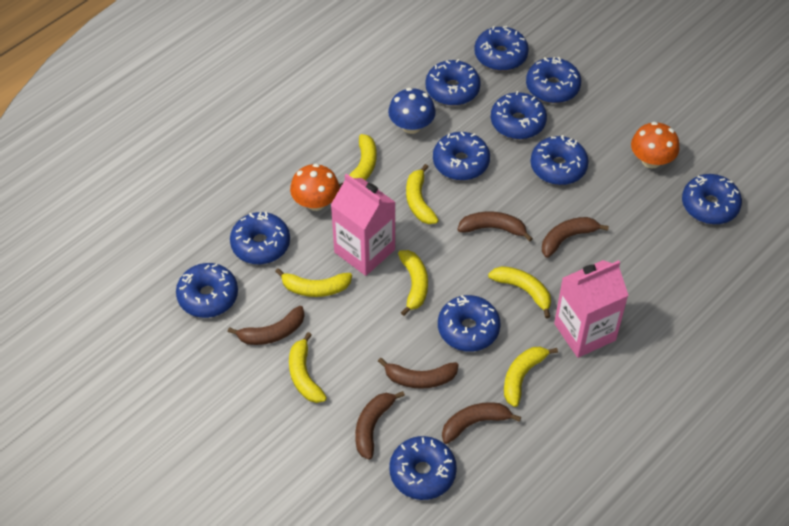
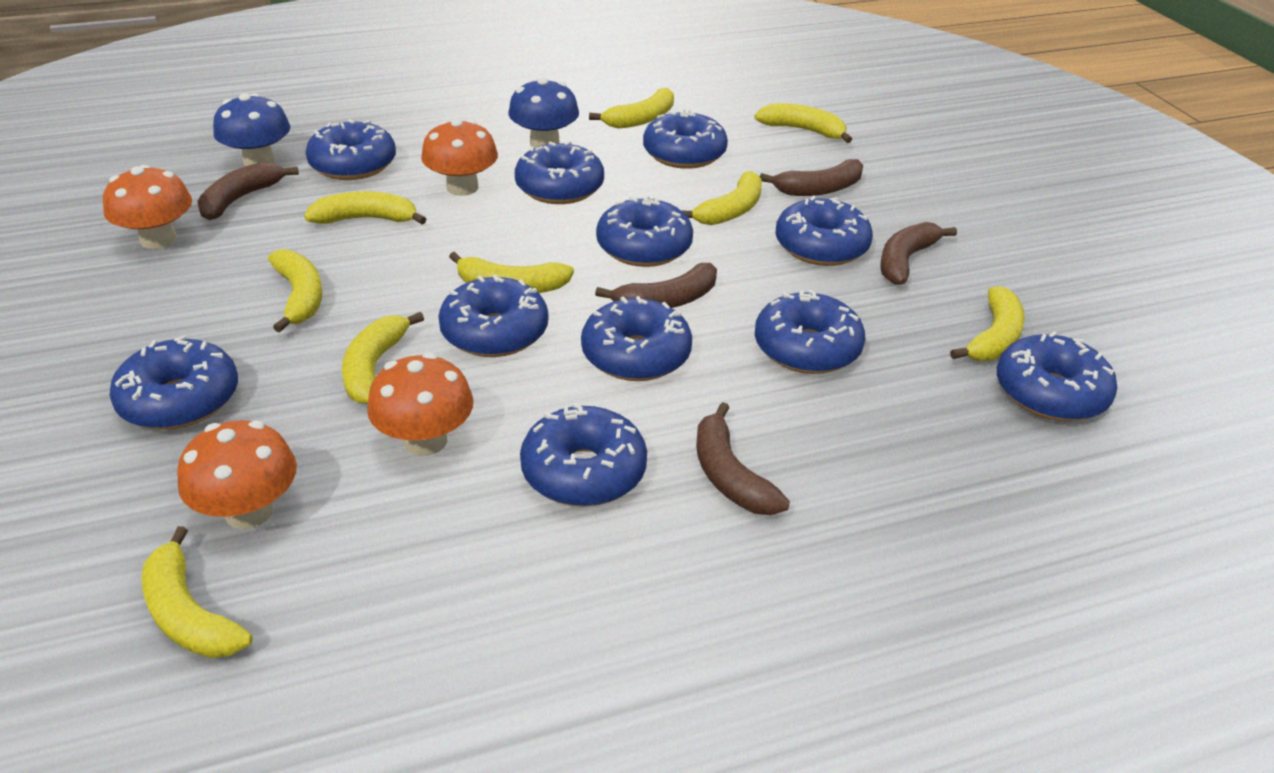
blue mushroom: 1 -> 2
brown banana: 6 -> 5
orange mushroom: 2 -> 4
pink carton: 2 -> 0
yellow banana: 7 -> 9

